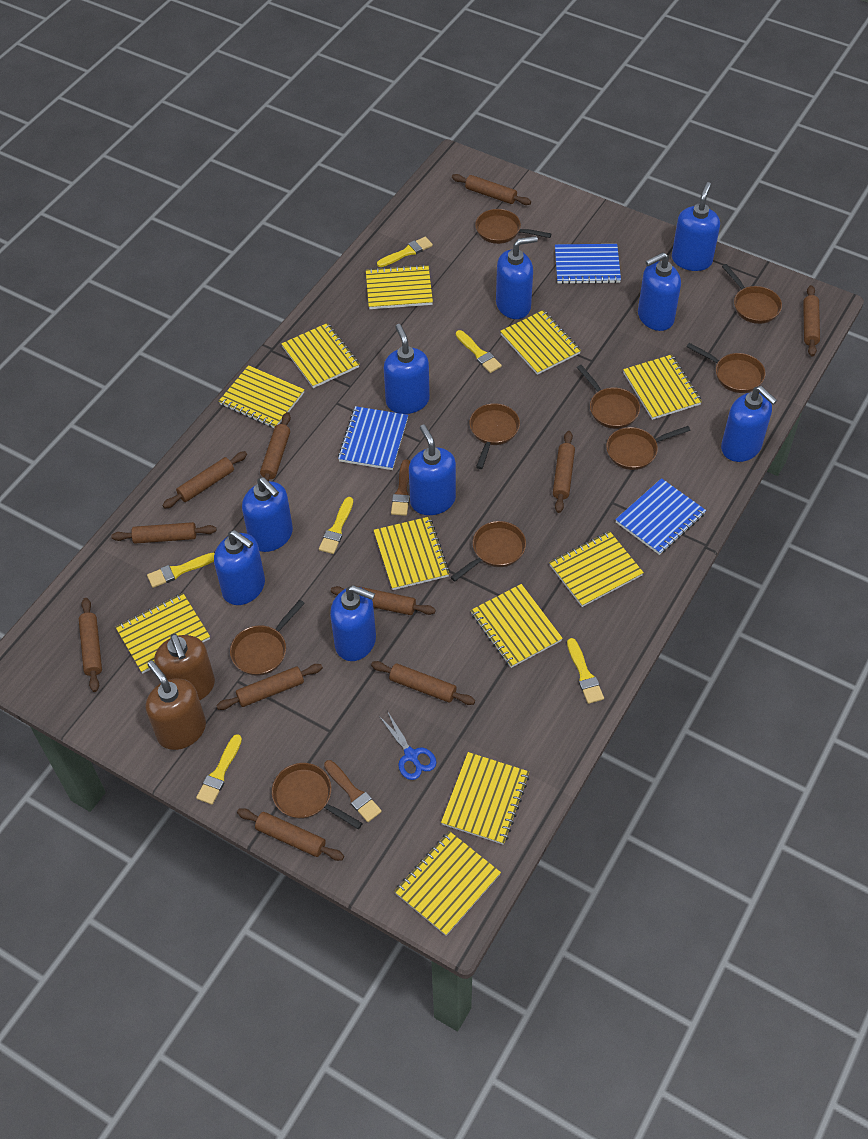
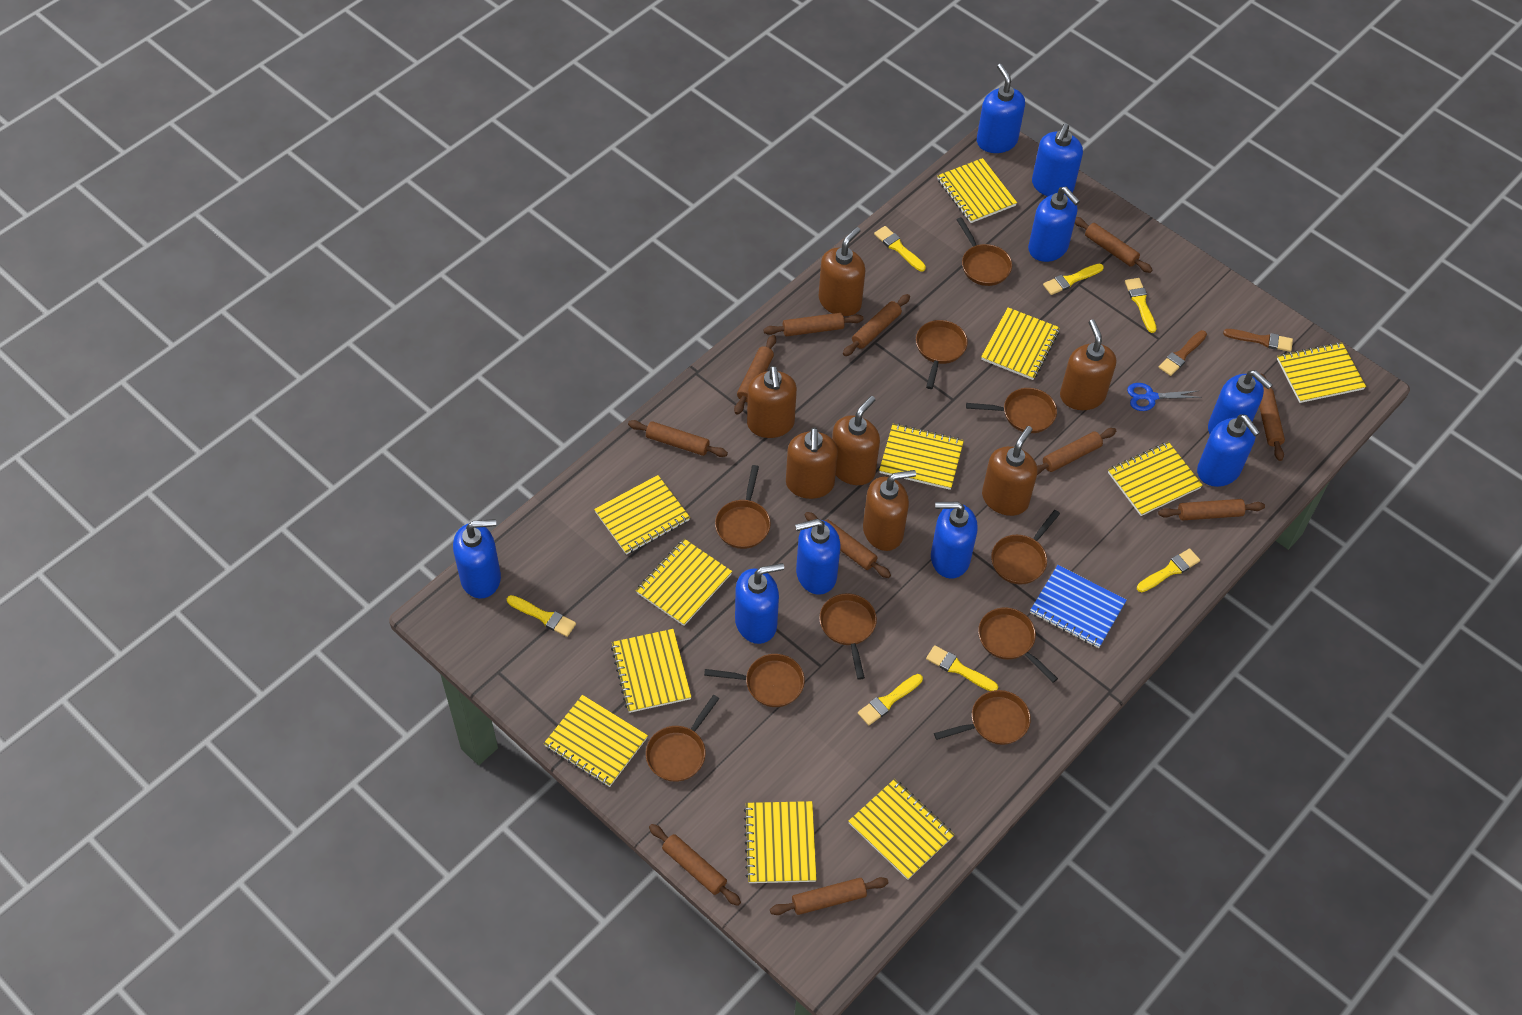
blue notebook: 3 -> 1
brown pan: 9 -> 10
brown soap dispenser: 2 -> 7
yellow brush: 6 -> 7

